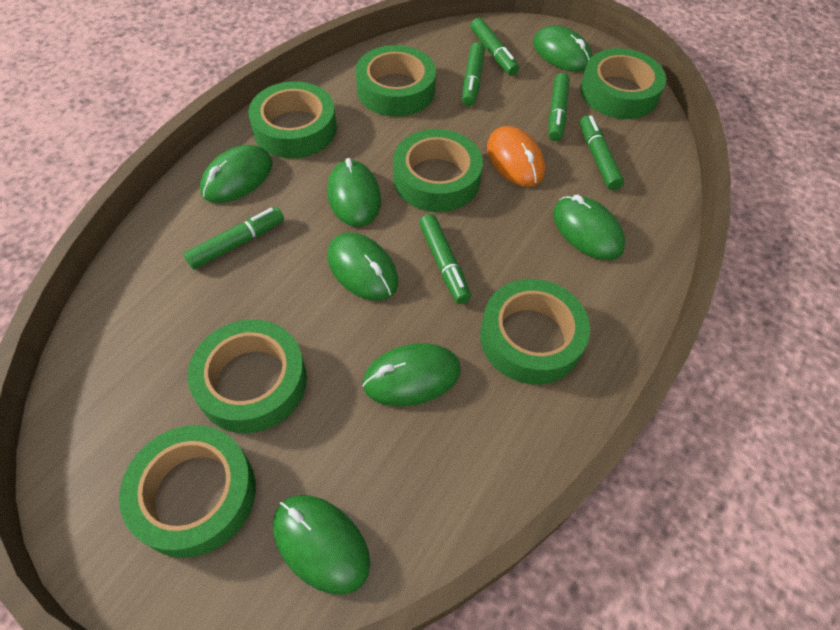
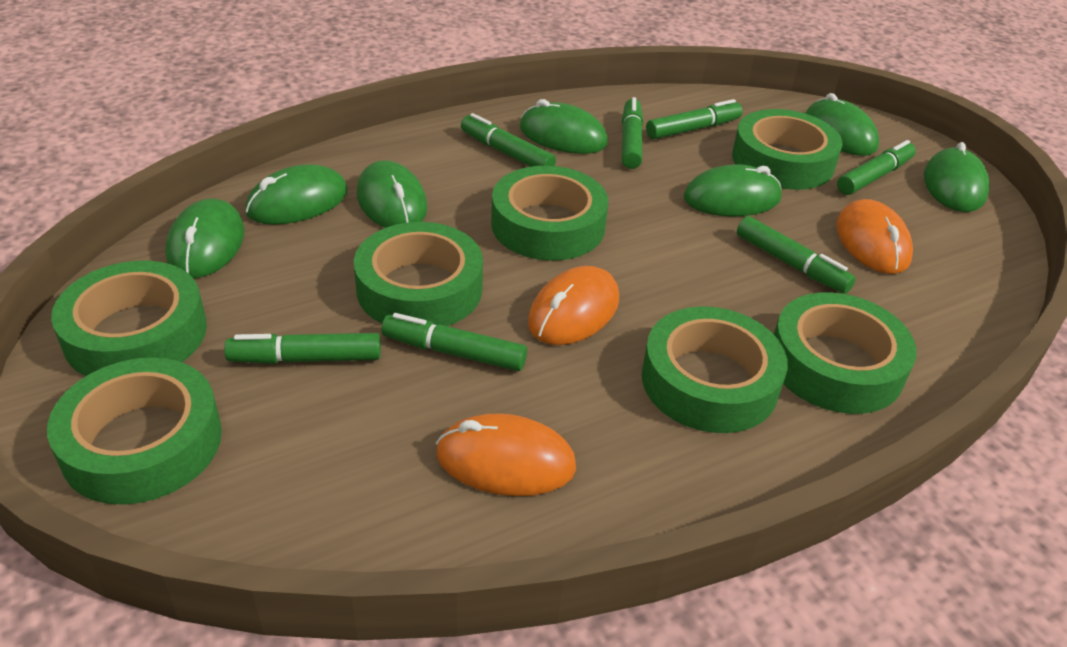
green marker: 6 -> 7
orange mouse: 1 -> 3

